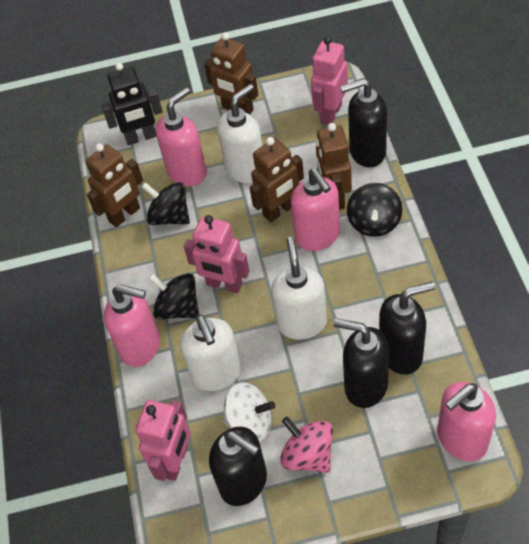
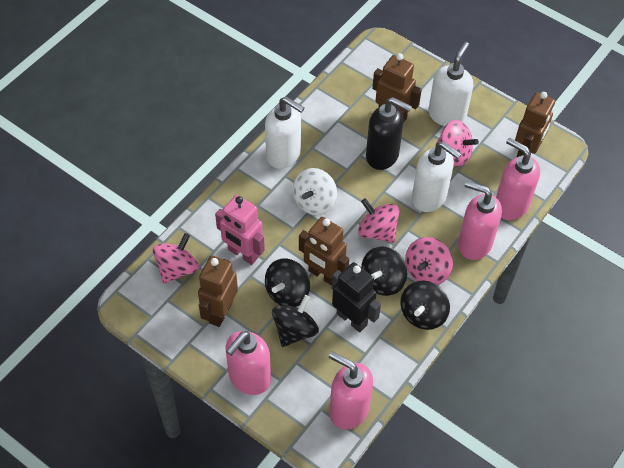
black soap dispenser: 4 -> 1
black spinning top: 3 -> 4
pink robot: 3 -> 1
pink spinning top: 1 -> 4

